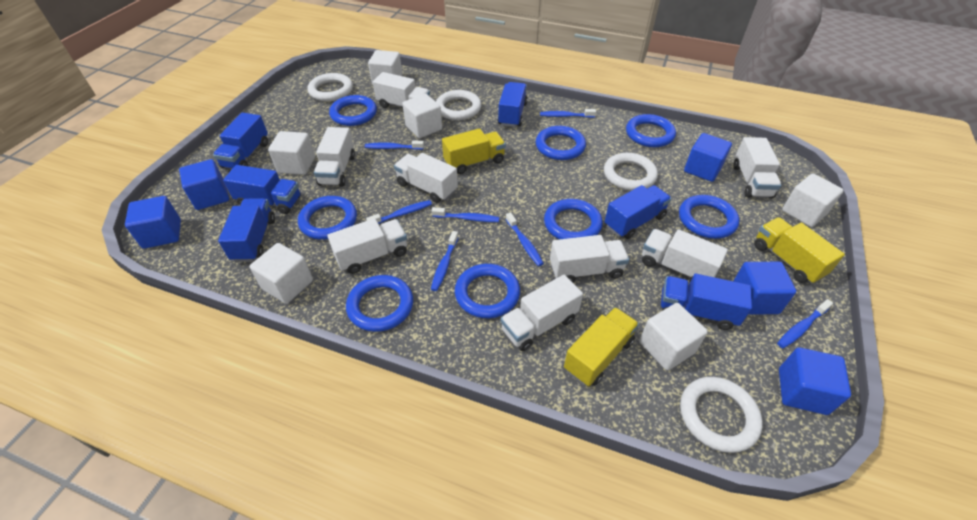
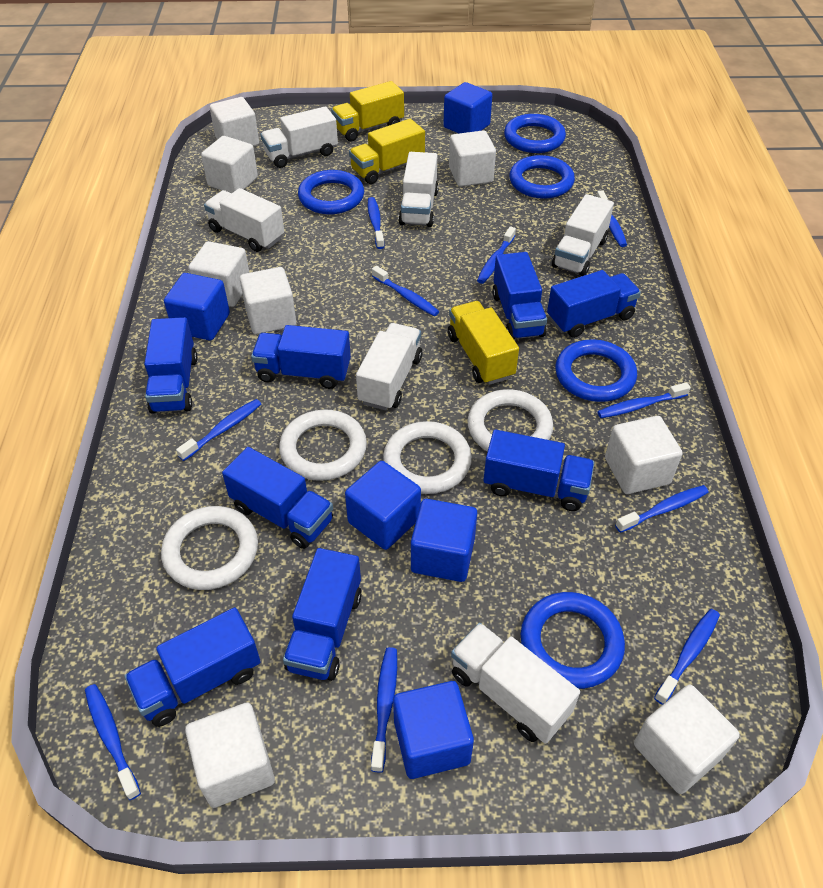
blue ring: 8 -> 5
blue toothbrush: 7 -> 10
blue truck: 6 -> 8
white cube: 6 -> 8
white truck: 8 -> 6

